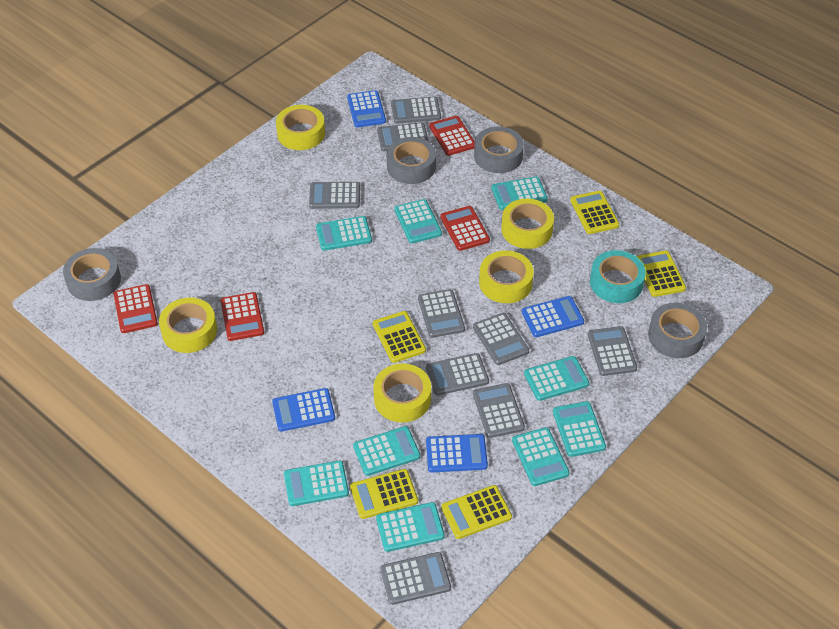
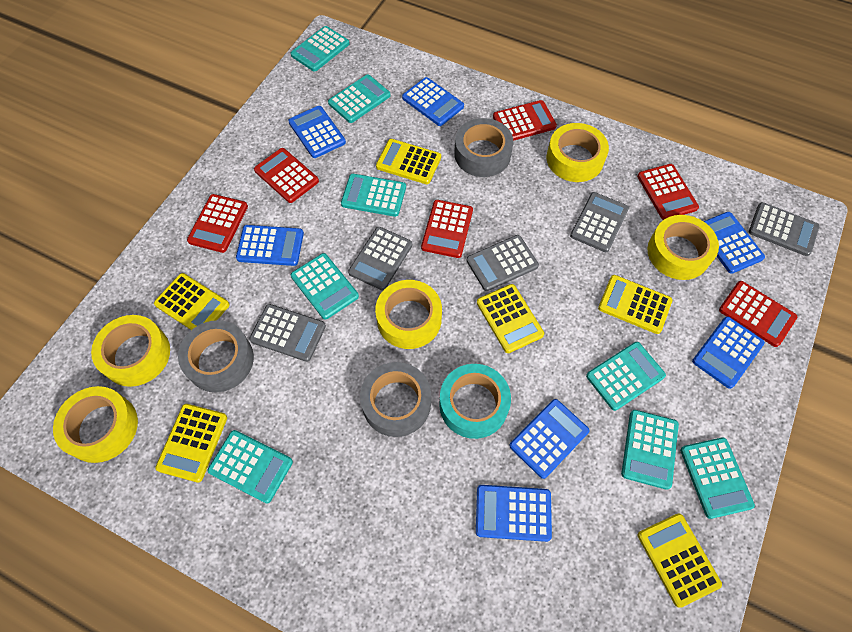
blue calculator: 4 -> 7
grey calculator: 9 -> 5
grey tape: 4 -> 3
red calculator: 4 -> 6
turquoise calculator: 9 -> 8
yellow calculator: 5 -> 6

